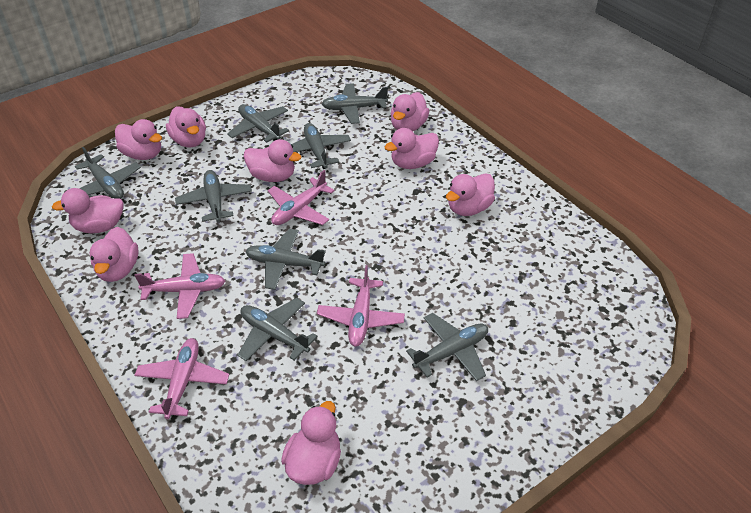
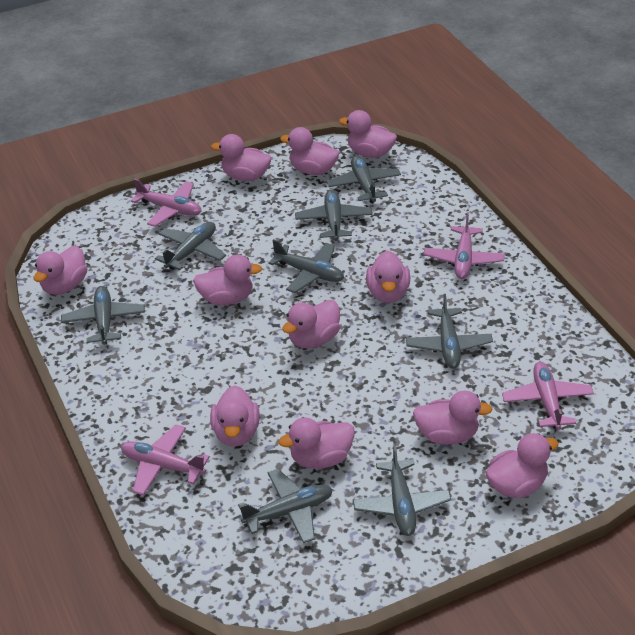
pink duck: 9 -> 11

